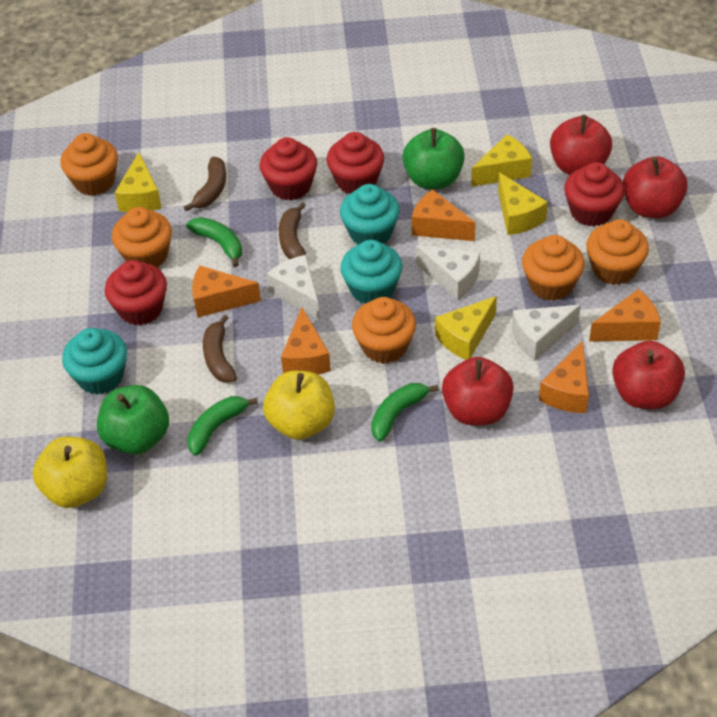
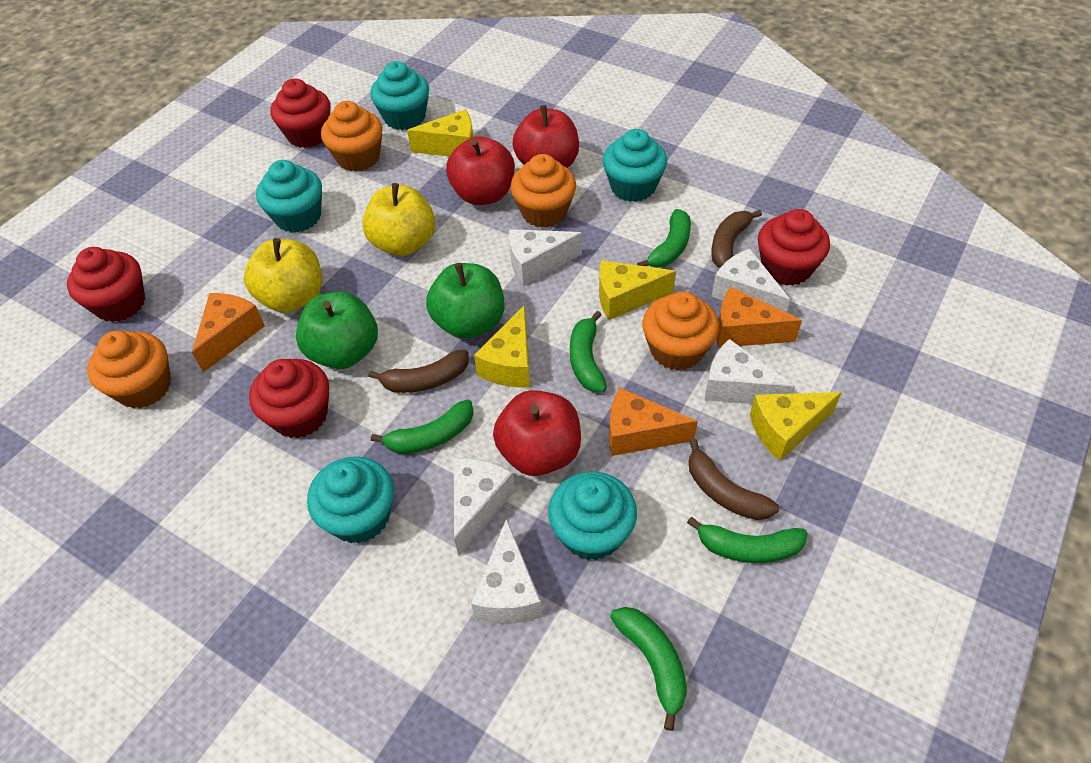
green banana: 3 -> 5
orange cheese: 5 -> 3
orange cupcake: 5 -> 4
red apple: 4 -> 3
turquoise cupcake: 3 -> 5
white cheese: 3 -> 5

